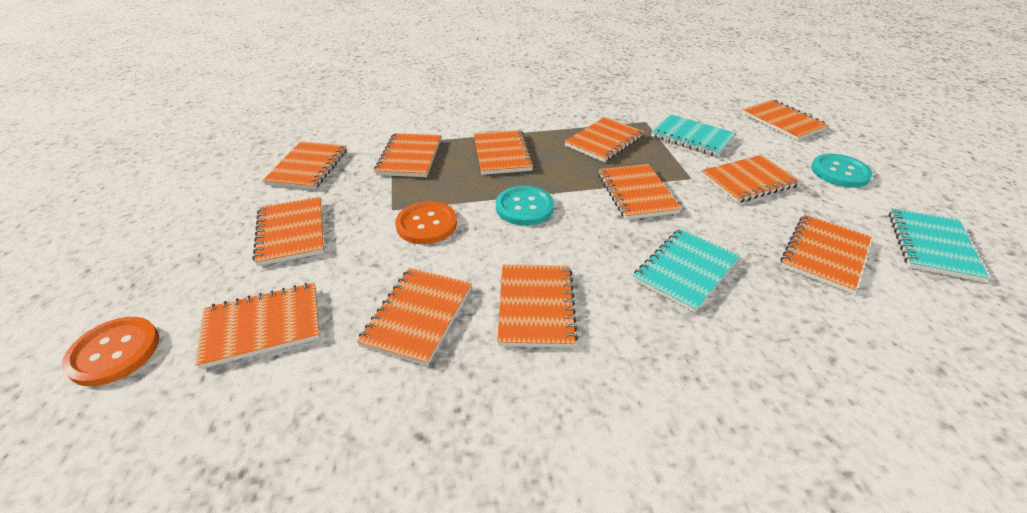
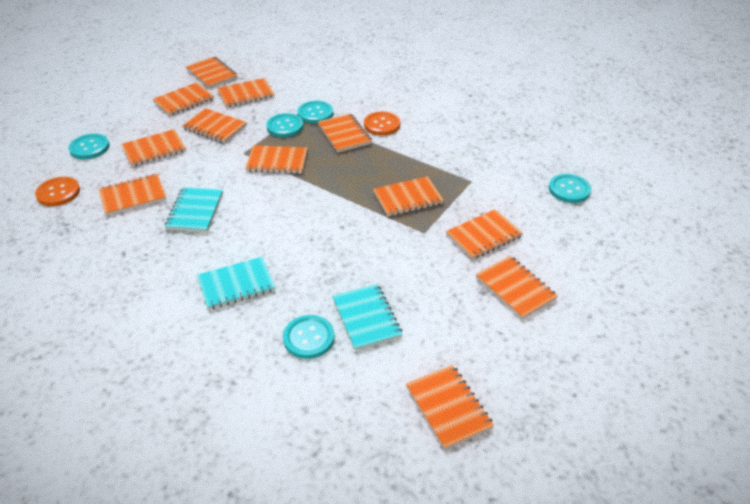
turquoise button: 2 -> 5

